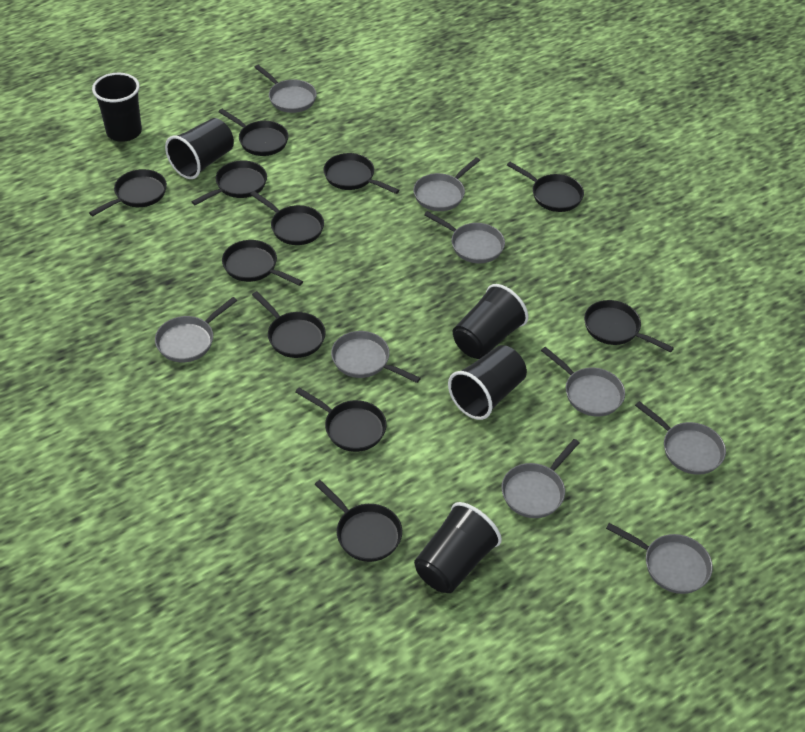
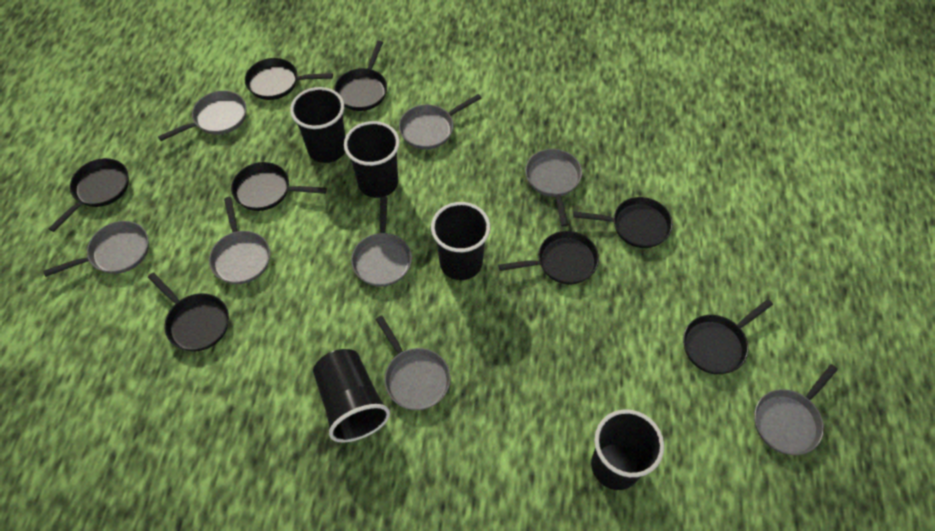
black pan: 11 -> 8
grey pan: 9 -> 8

